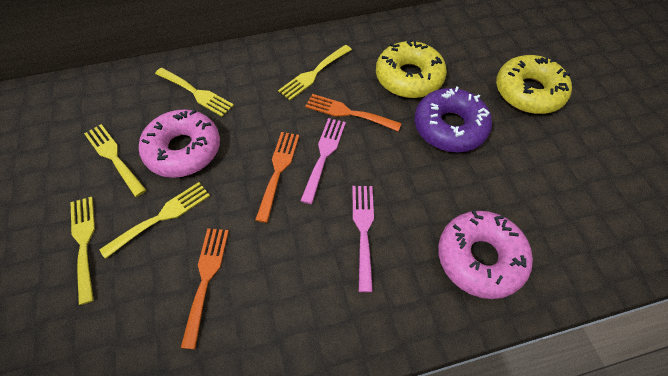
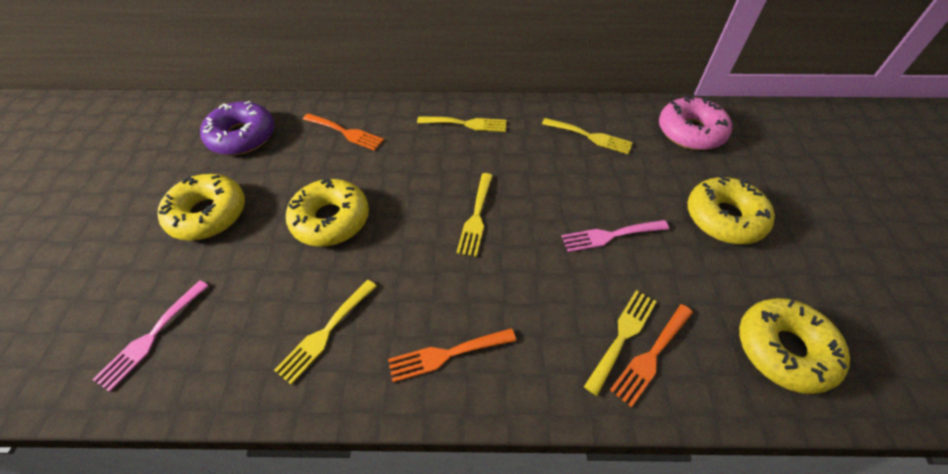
pink donut: 2 -> 1
yellow donut: 2 -> 4

